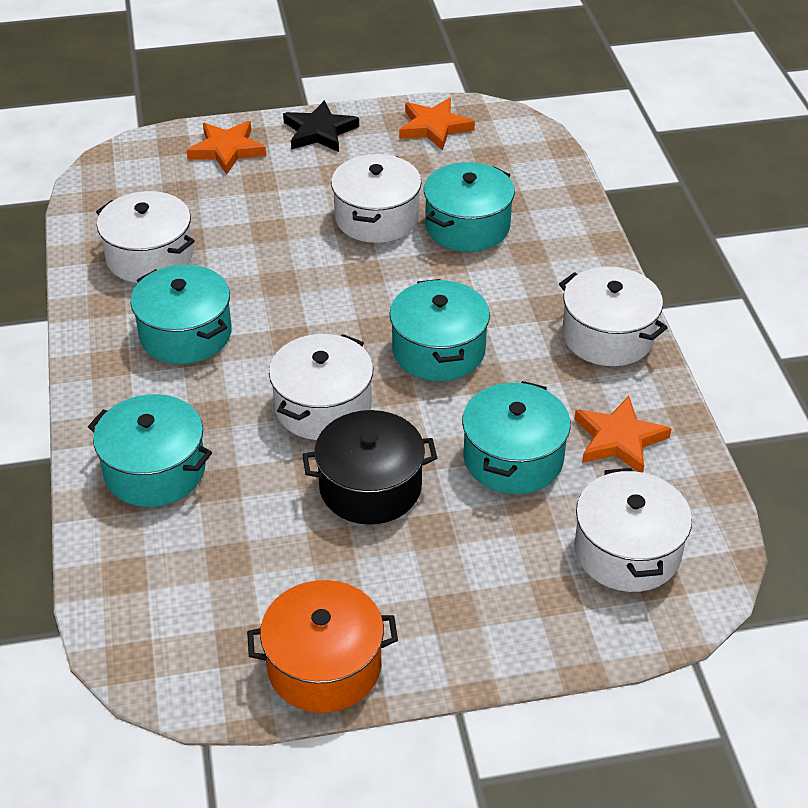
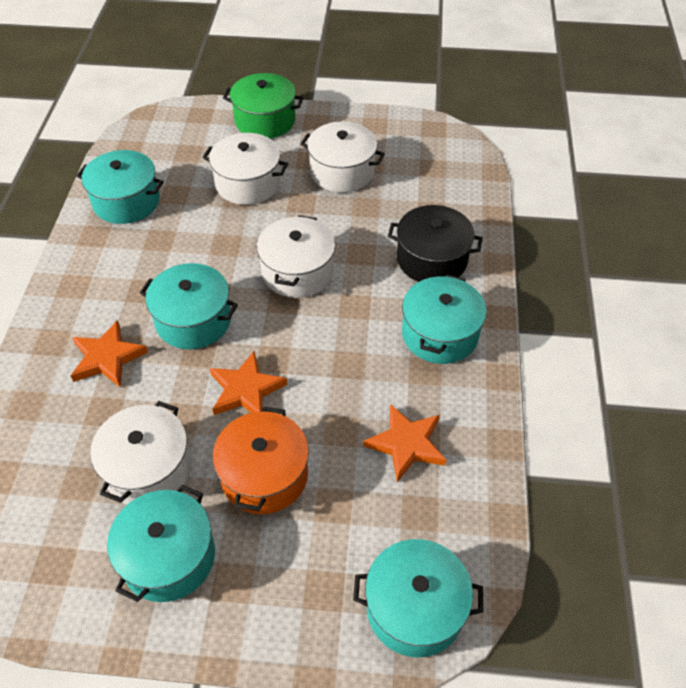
black star: 1 -> 0
green pot: 0 -> 1
white pot: 5 -> 4

